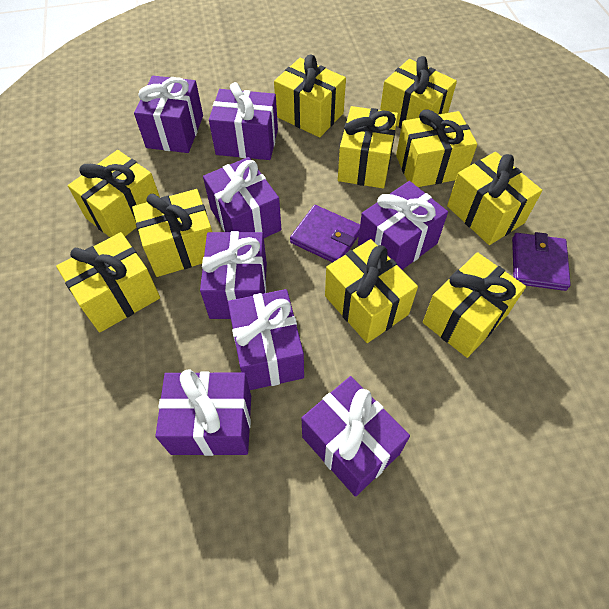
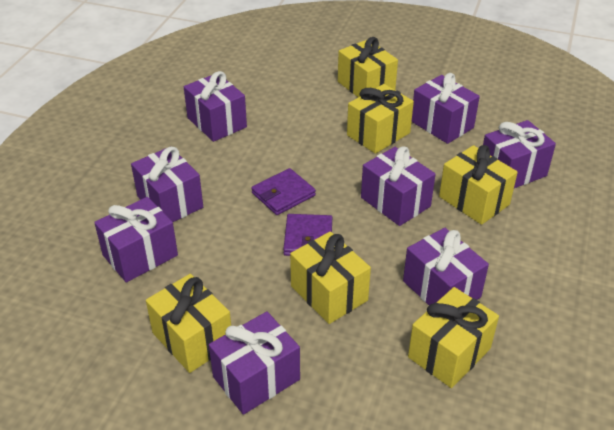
yellow gift: 10 -> 6

